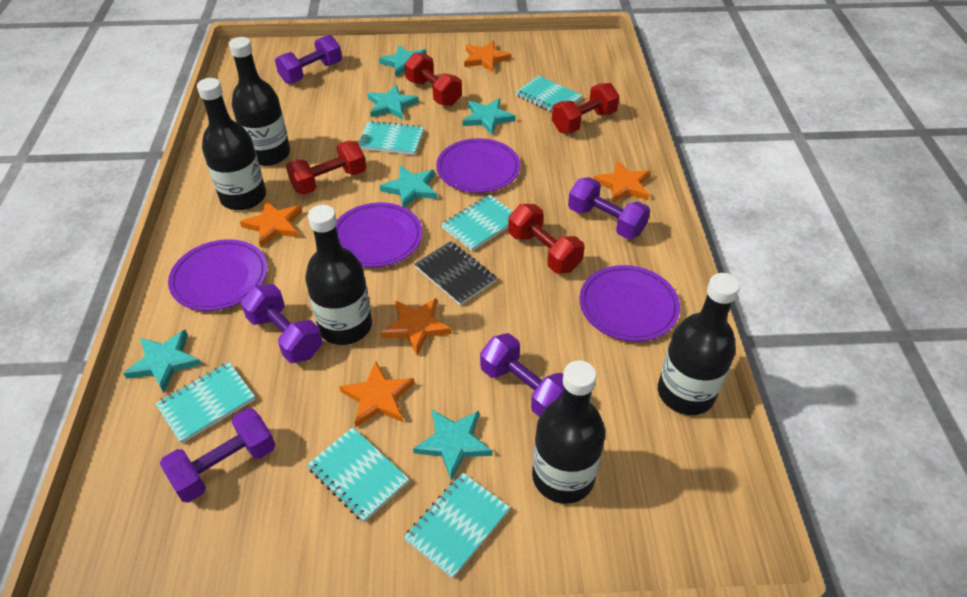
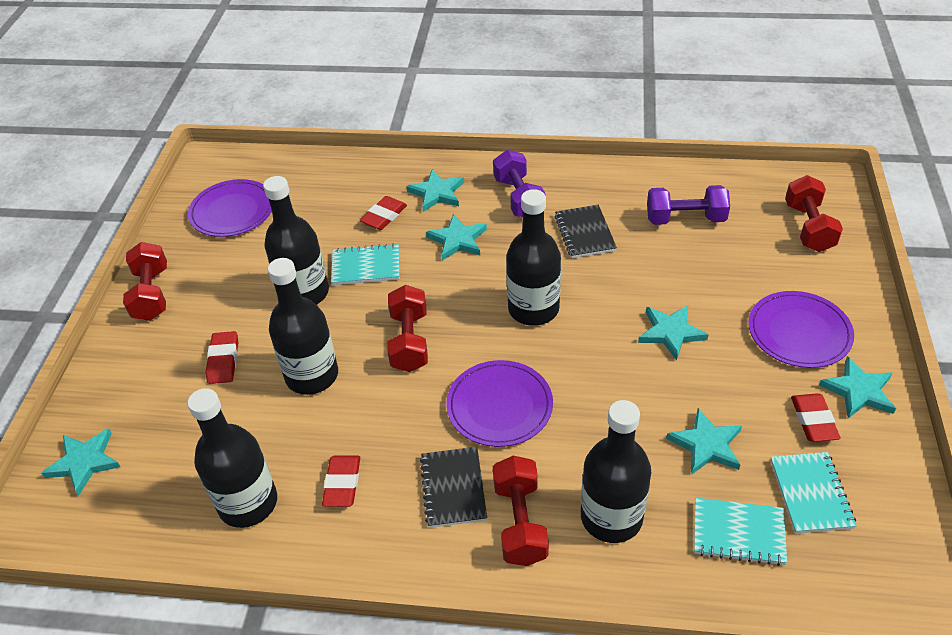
black notebook: 1 -> 2
orange star: 5 -> 0
purple dumbbell: 5 -> 2
purple plate: 4 -> 3
red eraser: 0 -> 4
turquoise notebook: 6 -> 3

